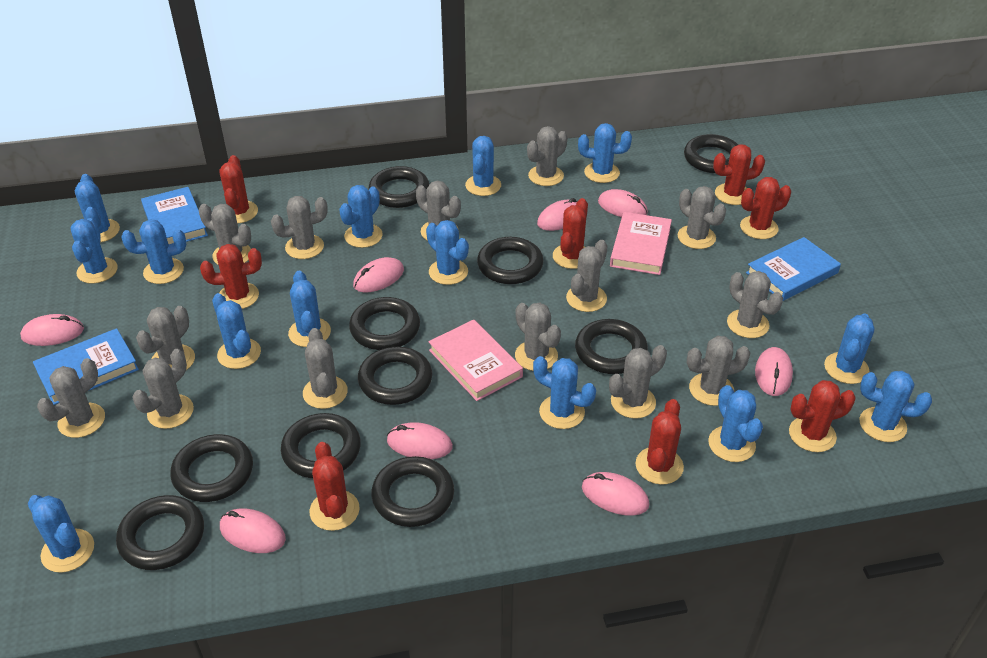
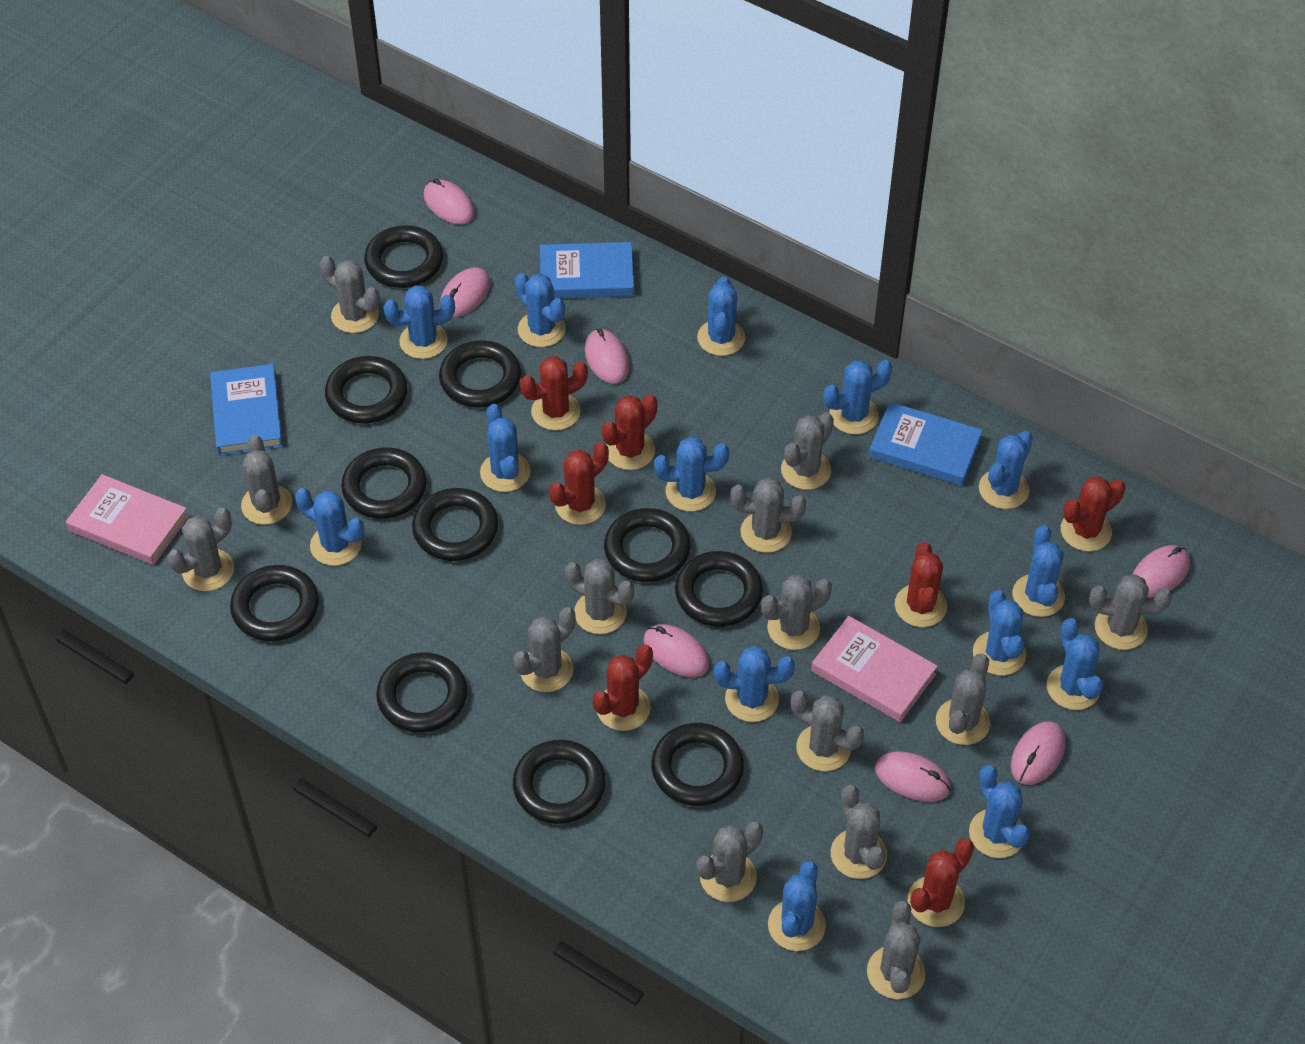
black ring: 10 -> 11
pink mouse: 8 -> 7
red cactus: 8 -> 7

